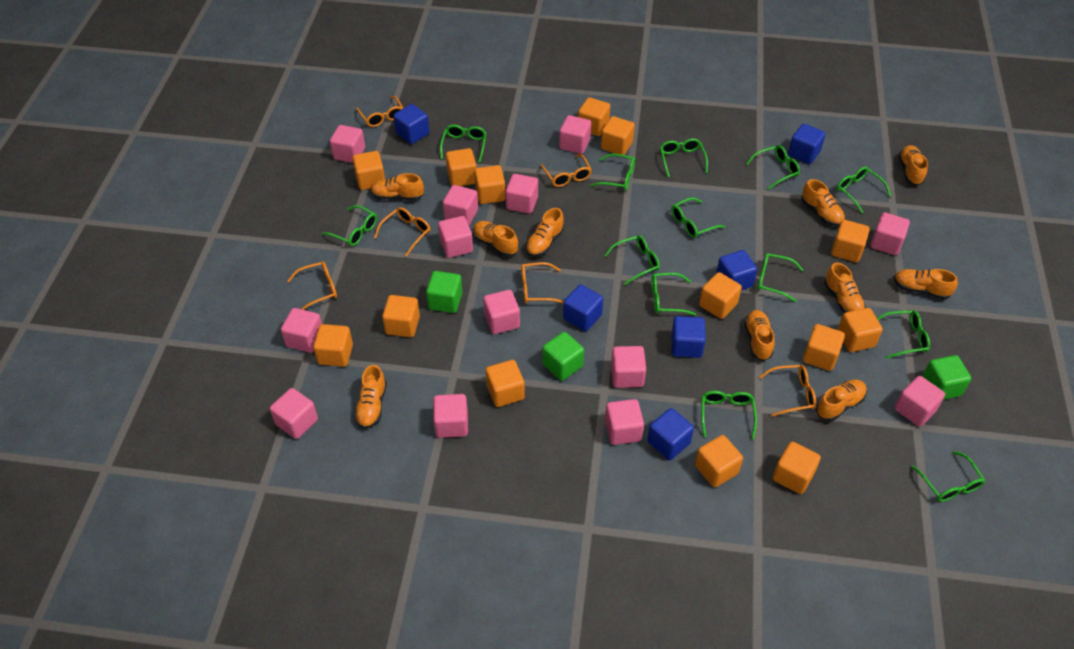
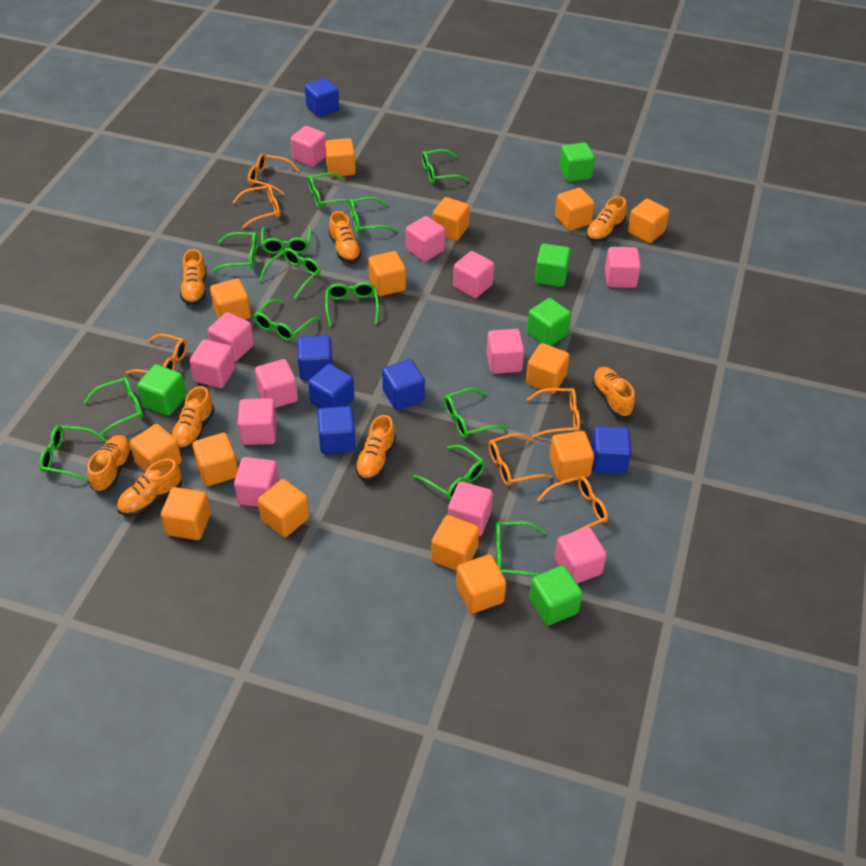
green cube: 3 -> 5
orange shoe: 10 -> 8
pink cube: 13 -> 12

